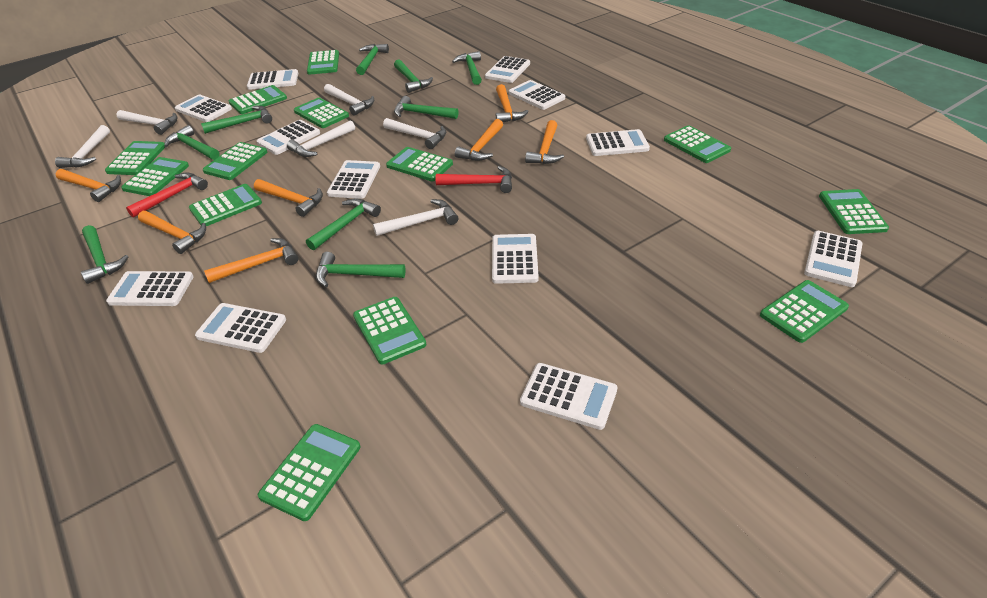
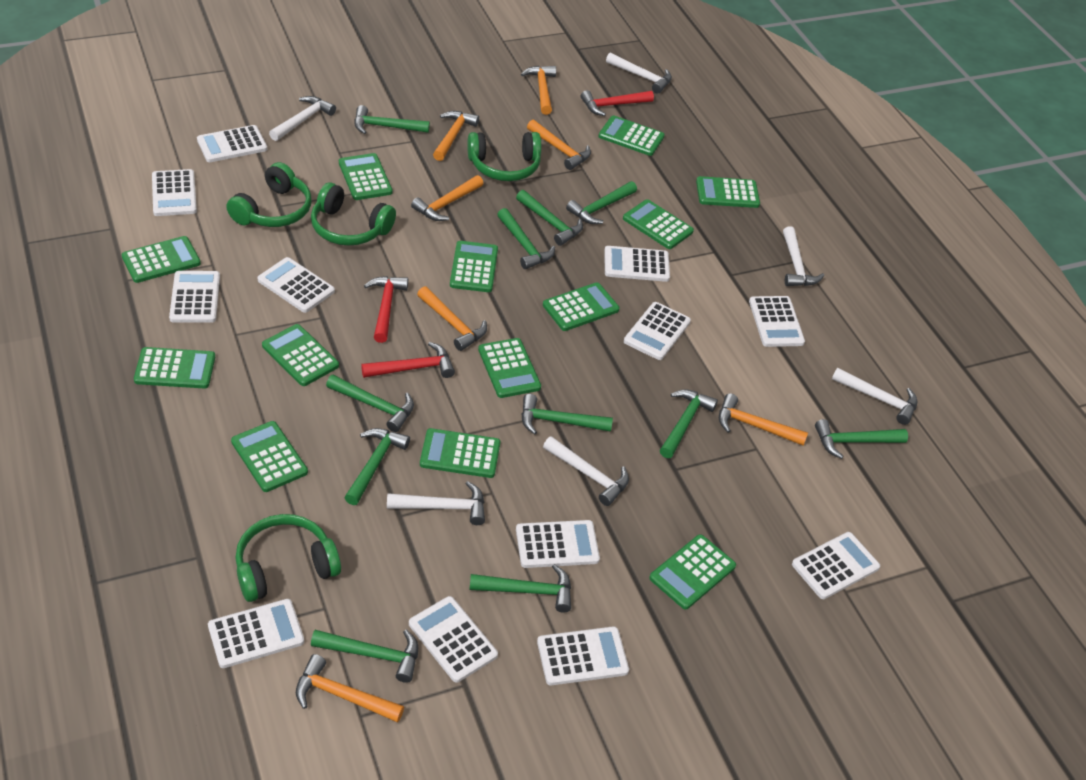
green hammer: 9 -> 11
green headphones: 0 -> 4
red hammer: 2 -> 3

